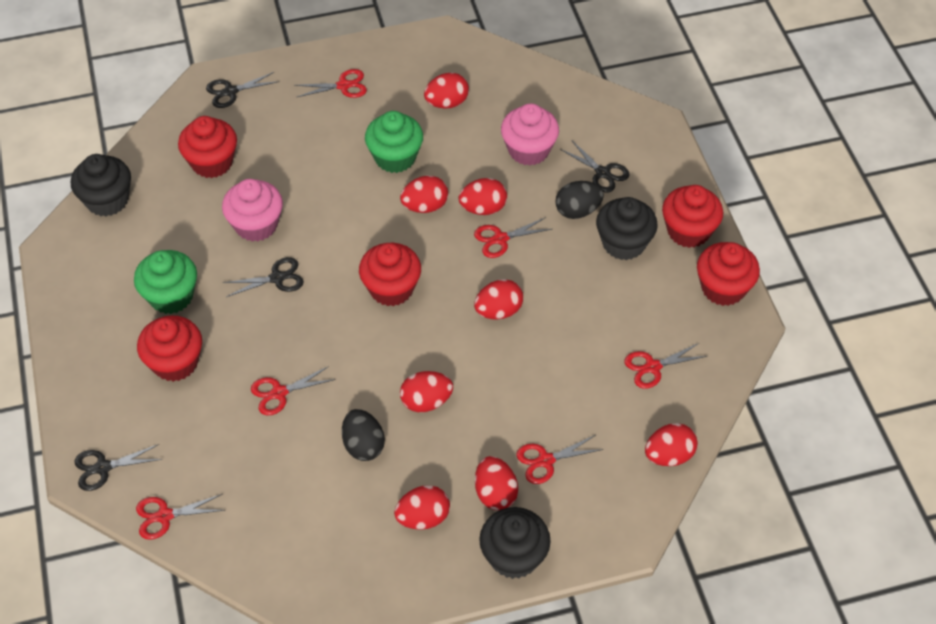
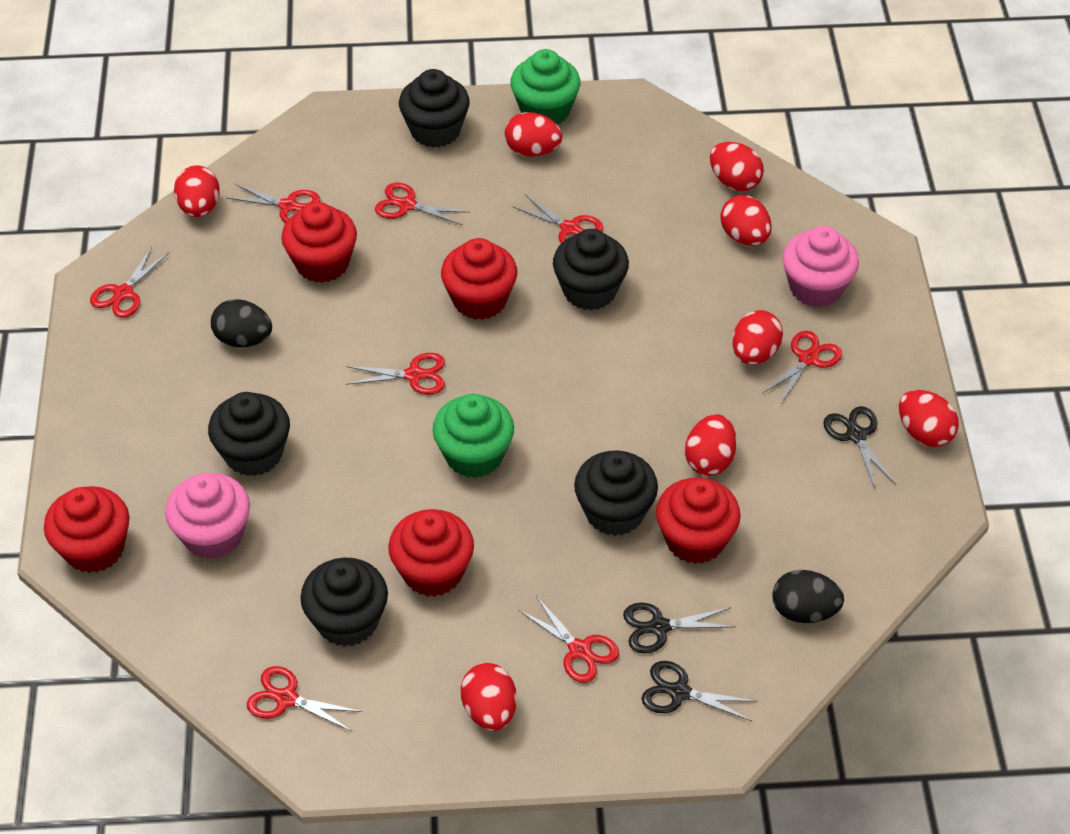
black cupcake: 3 -> 5
black scissors: 4 -> 3
red scissors: 6 -> 8

